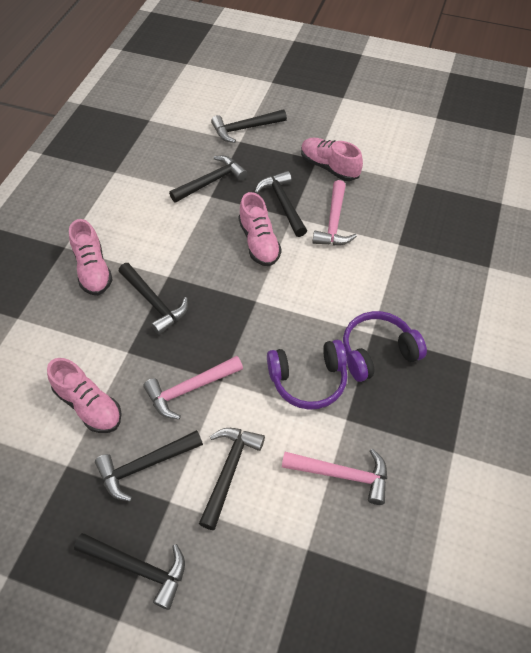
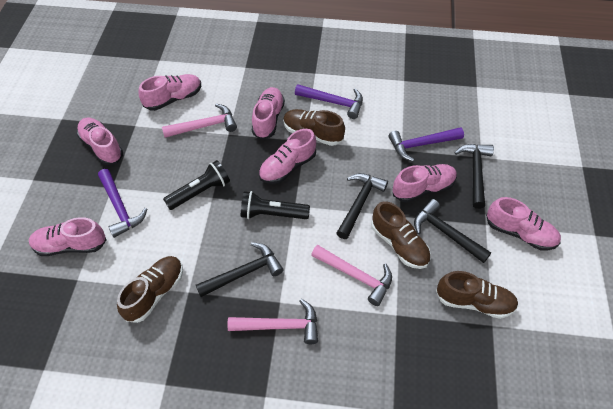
black flashlight: 0 -> 2
black hammer: 7 -> 4
brown shoe: 0 -> 4
pink shoe: 4 -> 7
purple hammer: 0 -> 3
purple headphones: 2 -> 0

